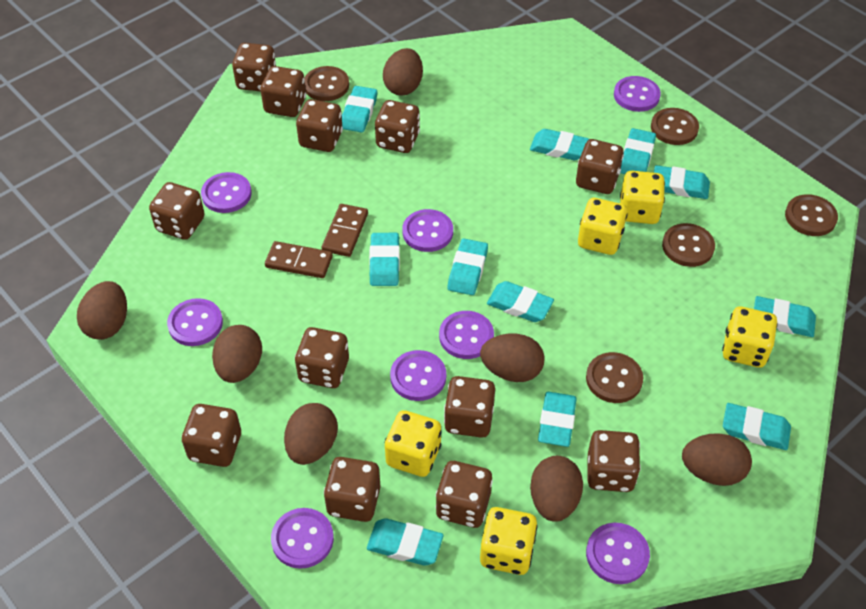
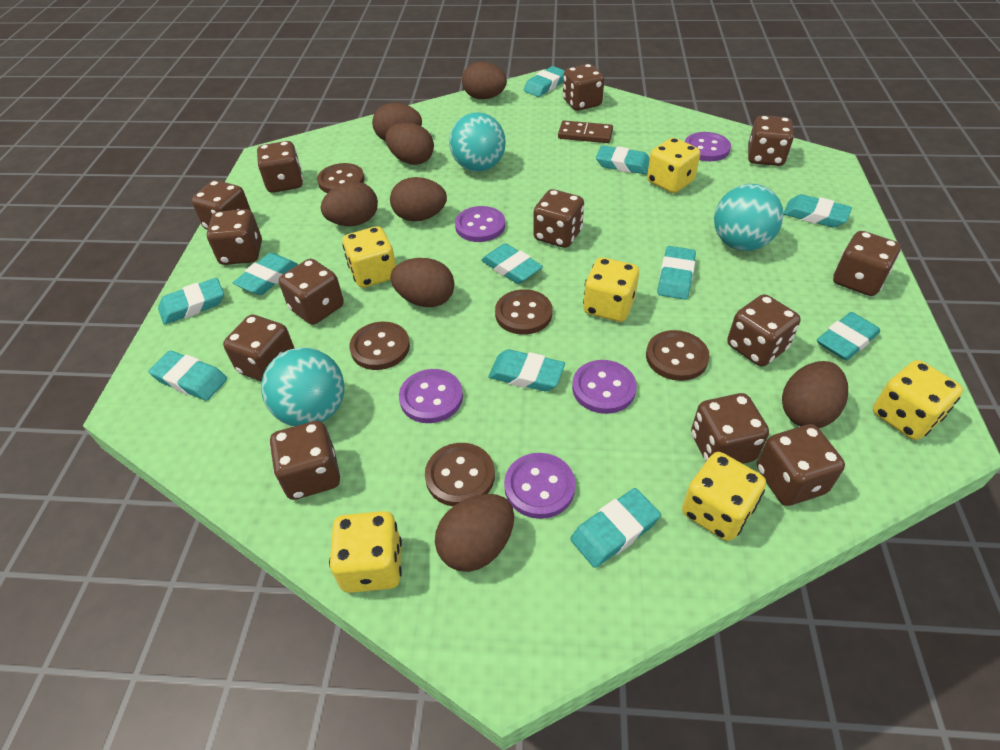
brown dice: 12 -> 13
brown domino: 2 -> 1
brown egg: 7 -> 8
purple button: 8 -> 5
turquoise ball: 0 -> 3
yellow dice: 5 -> 6

